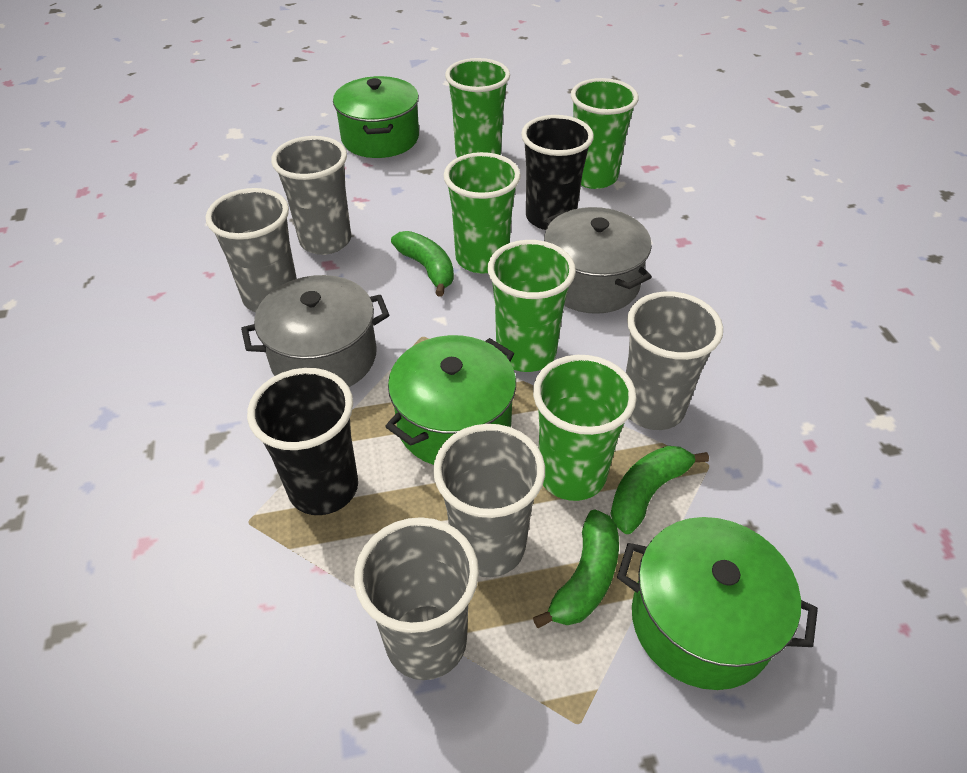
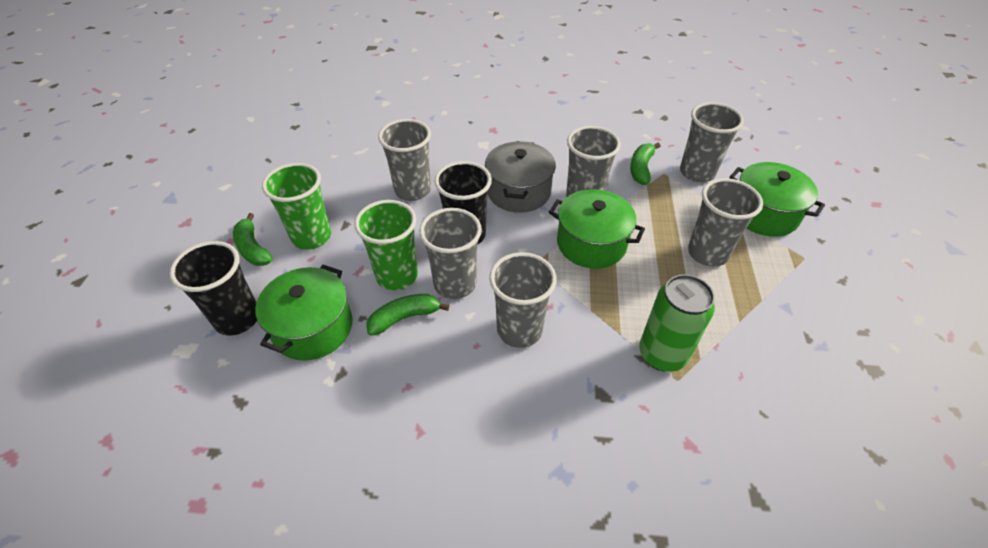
green can: 0 -> 1
green cup: 5 -> 2
grey cup: 5 -> 6
grey pot: 2 -> 1

